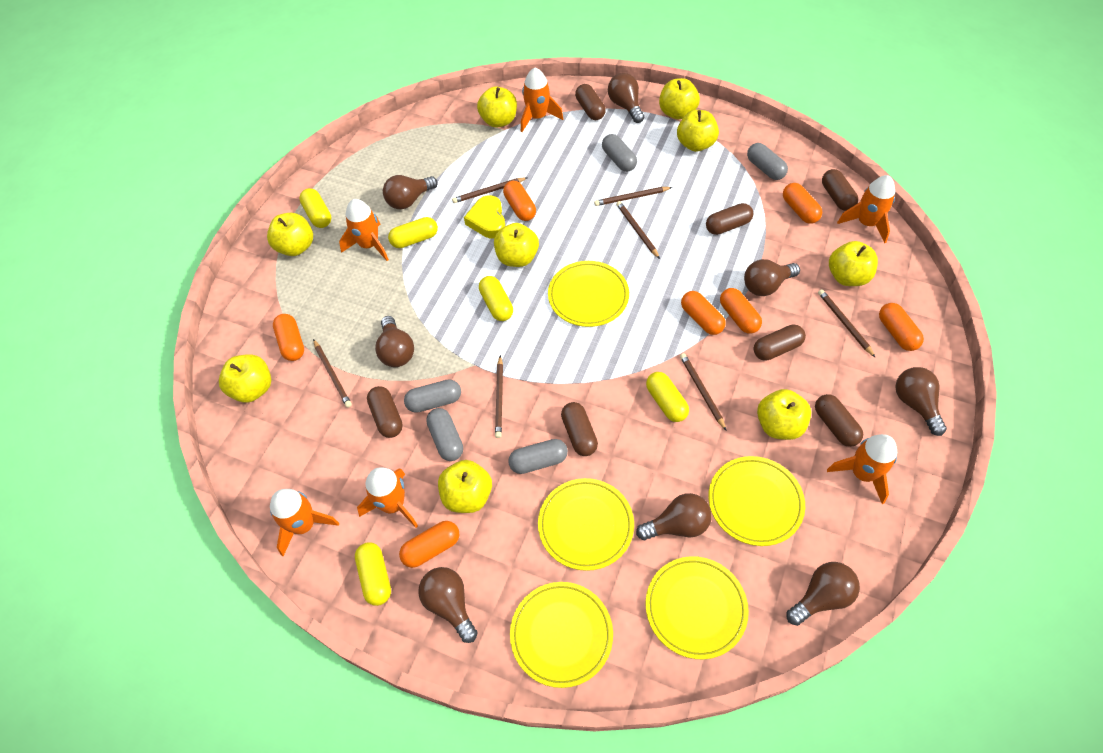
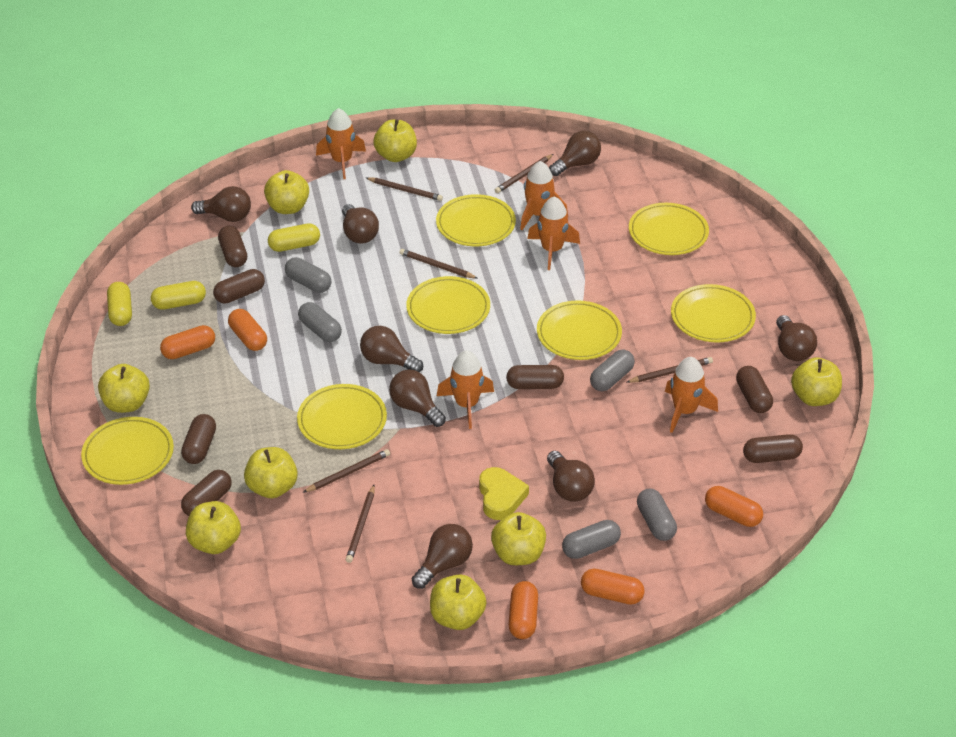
brown pencil: 7 -> 6
orange capsule: 7 -> 5
orange rocket: 6 -> 5
yellow apple: 9 -> 8
yellow capsule: 5 -> 3
yellow plate: 5 -> 7

